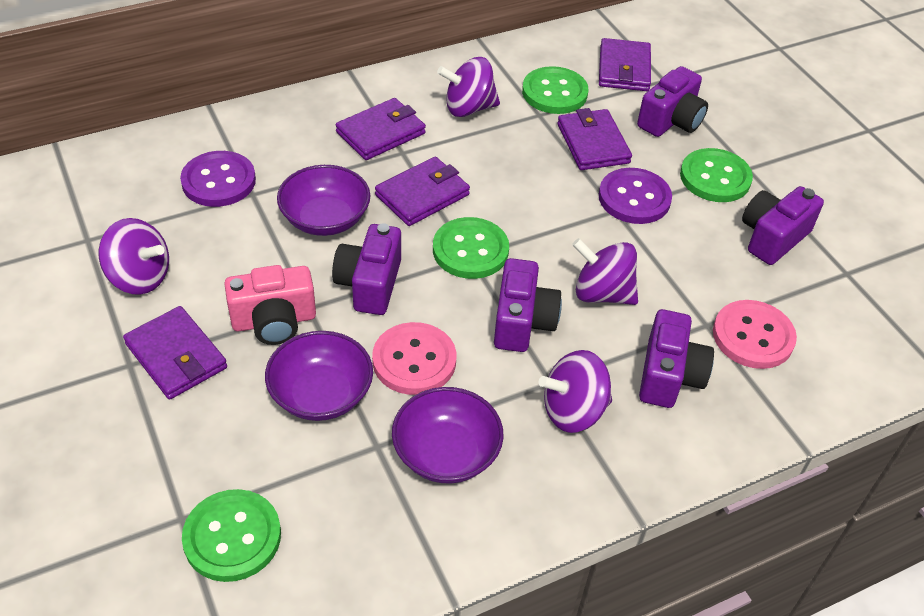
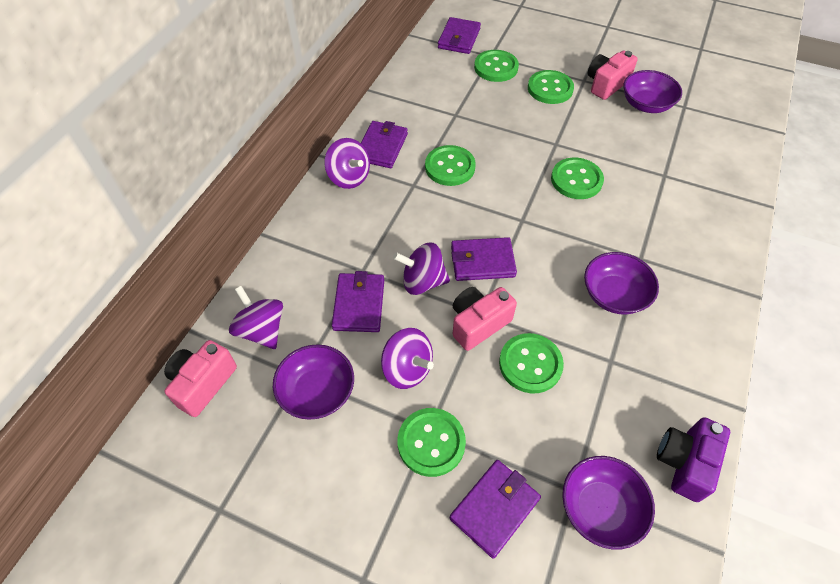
green button: 4 -> 6
pink button: 2 -> 0
pink camera: 1 -> 3
purple bowl: 3 -> 4
purple button: 2 -> 0
purple camera: 5 -> 1

